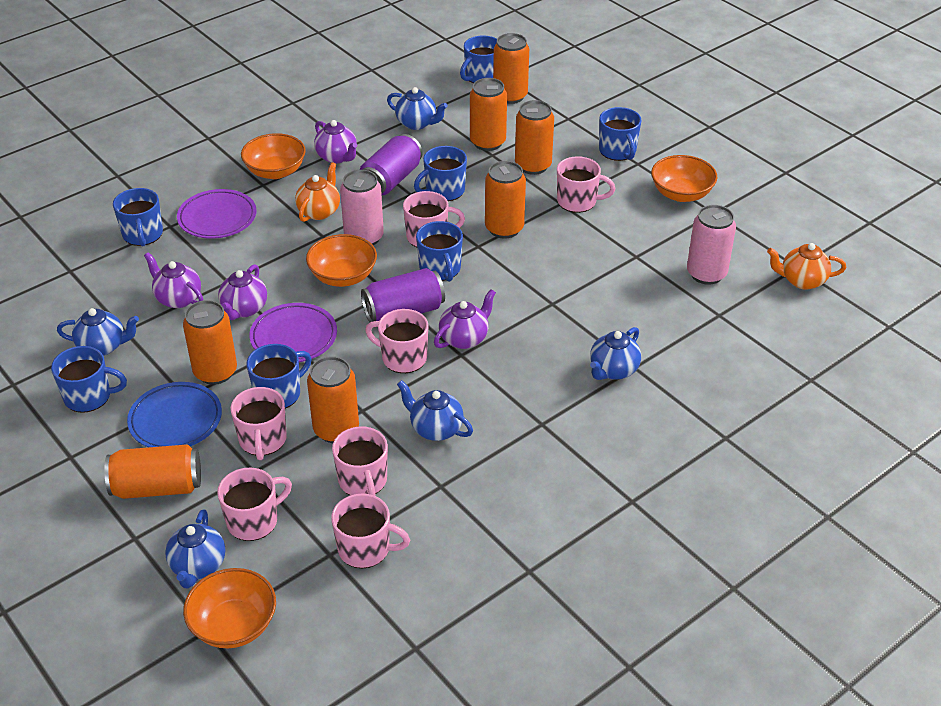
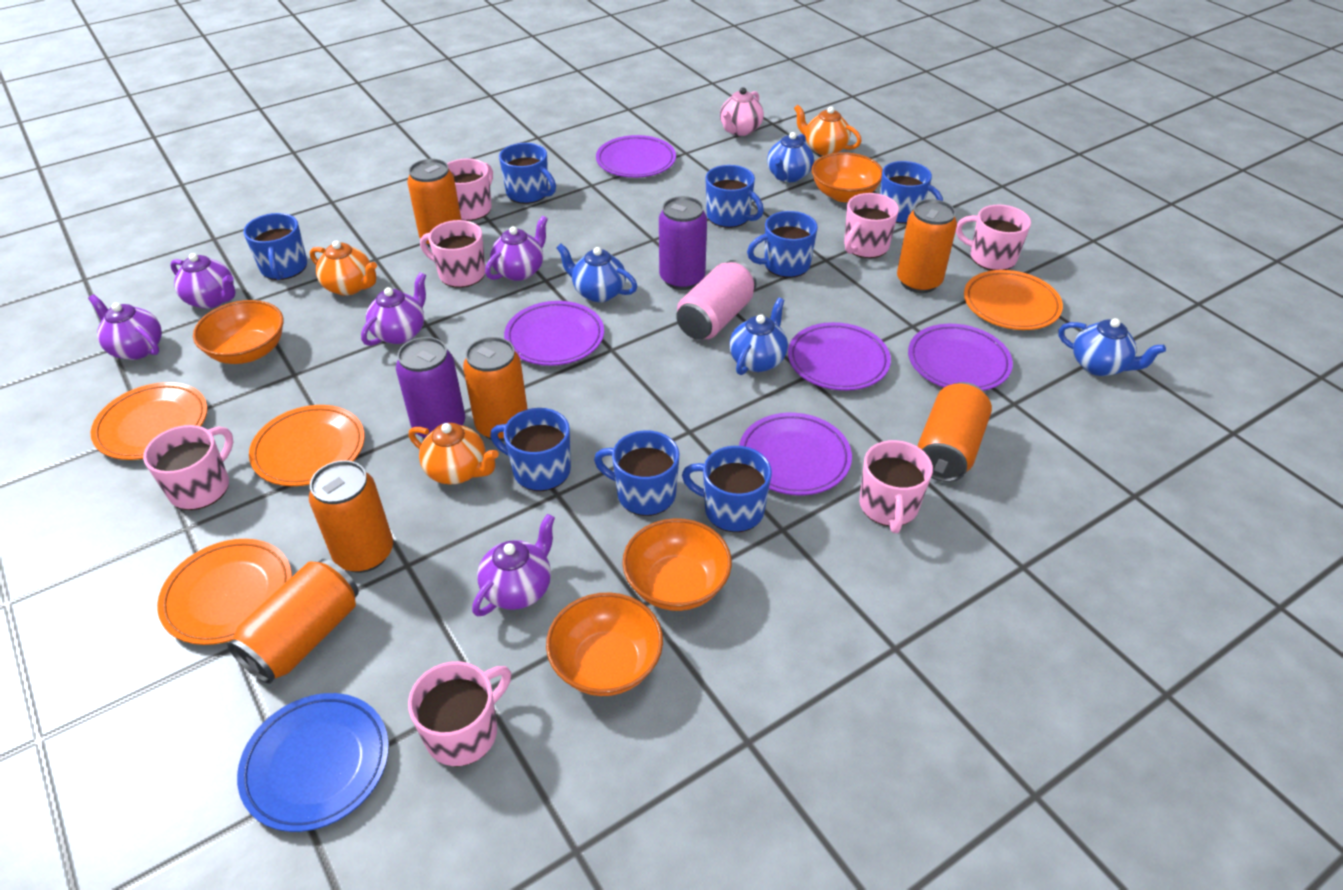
blue mug: 7 -> 8
blue teapot: 5 -> 4
orange can: 7 -> 6
orange plate: 0 -> 4
orange teapot: 2 -> 3
pink can: 2 -> 1
pink teapot: 0 -> 1
purple plate: 2 -> 5
purple teapot: 4 -> 5

